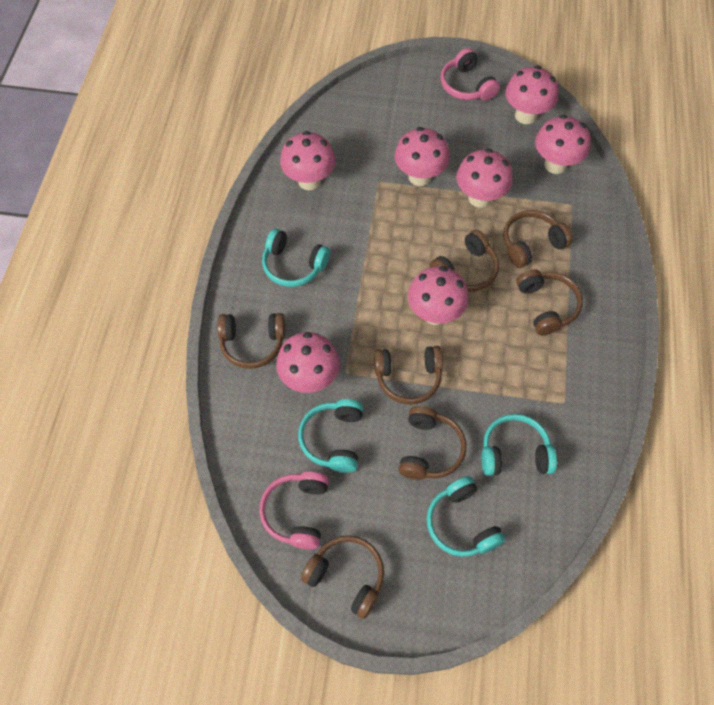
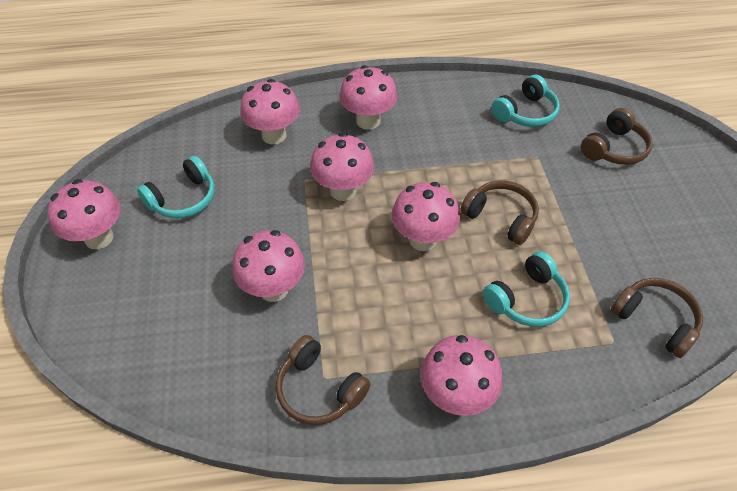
brown headphones: 7 -> 4
pink headphones: 2 -> 0
turquoise headphones: 4 -> 3

